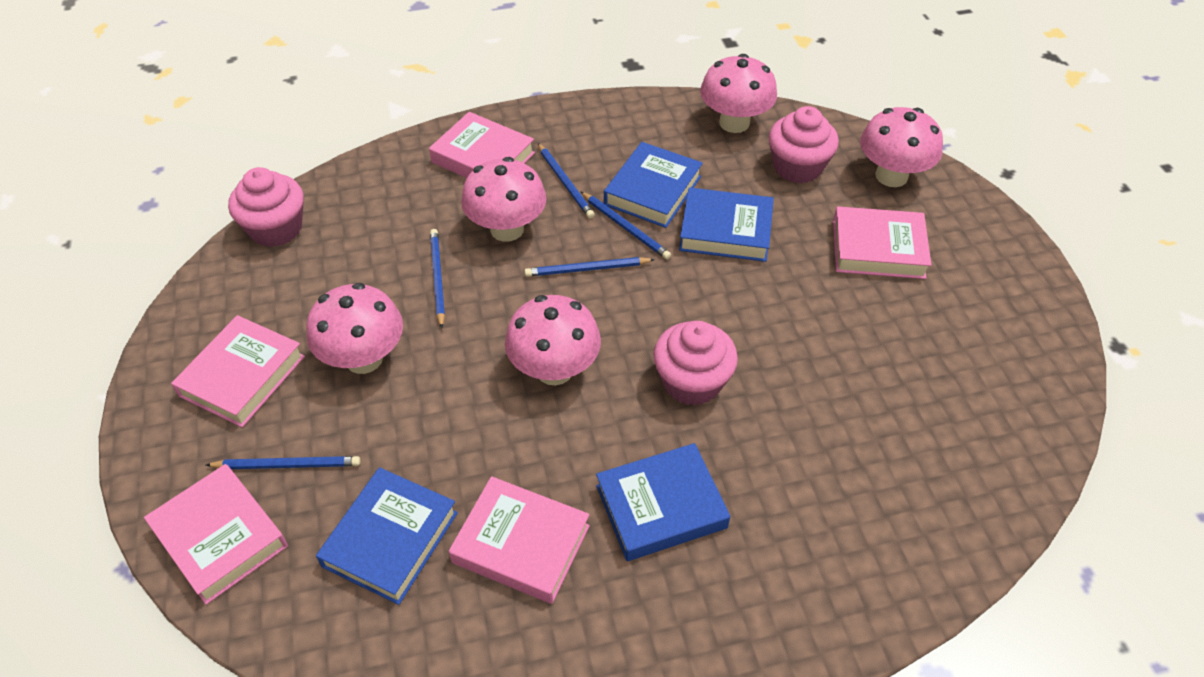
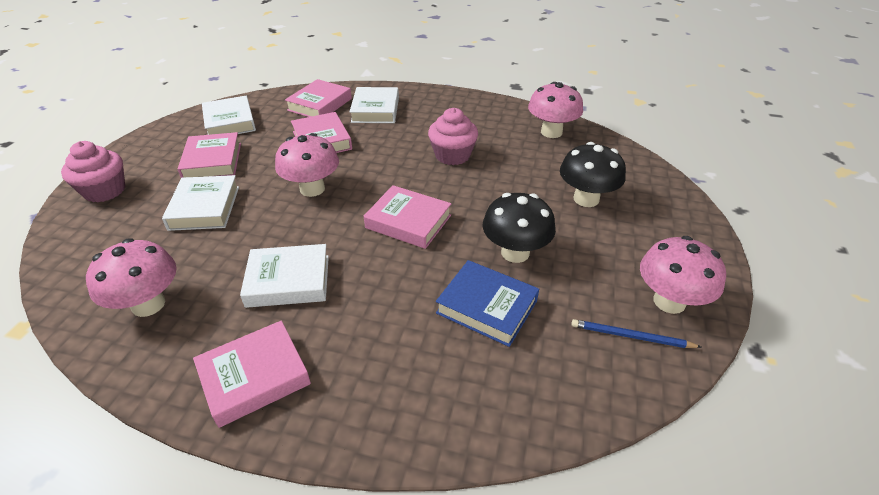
black mushroom: 0 -> 2
blue book: 4 -> 1
blue pencil: 5 -> 1
pink cupcake: 3 -> 2
pink mushroom: 5 -> 4
white book: 0 -> 4

